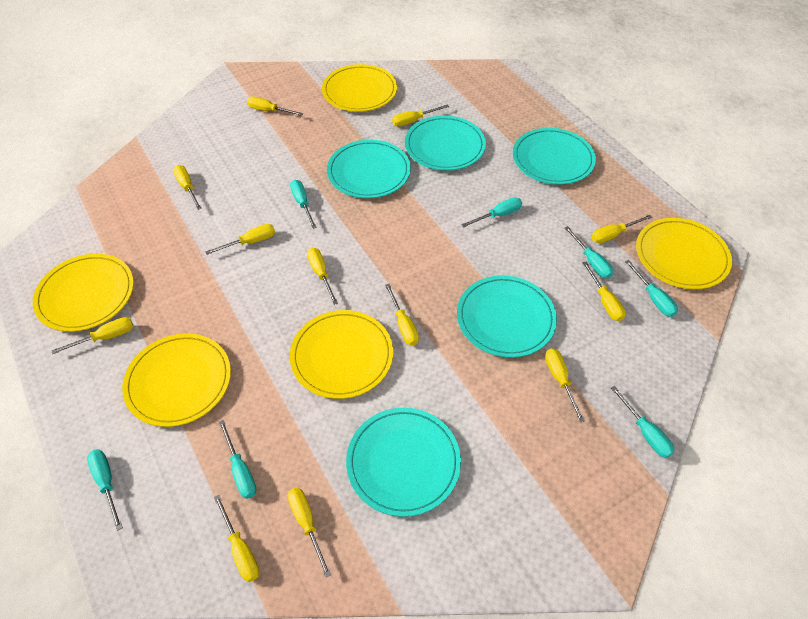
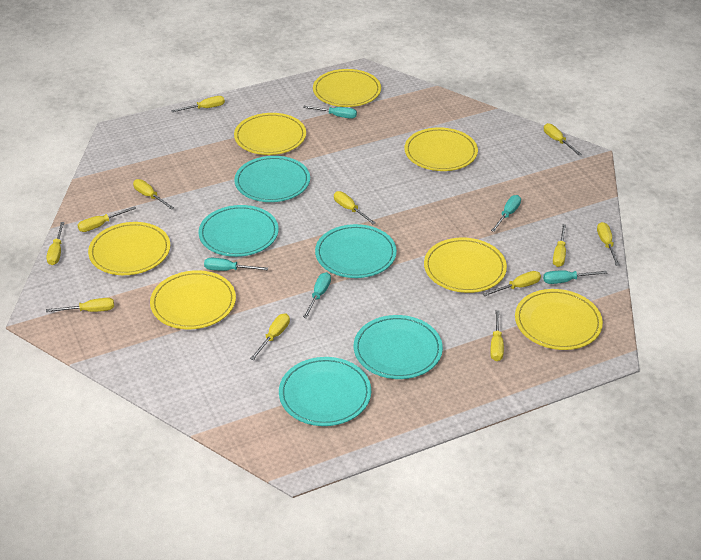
turquoise screwdriver: 7 -> 5
yellow plate: 5 -> 7

